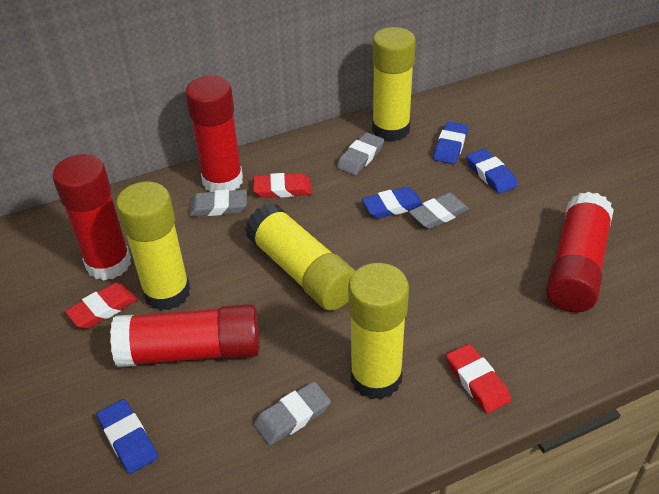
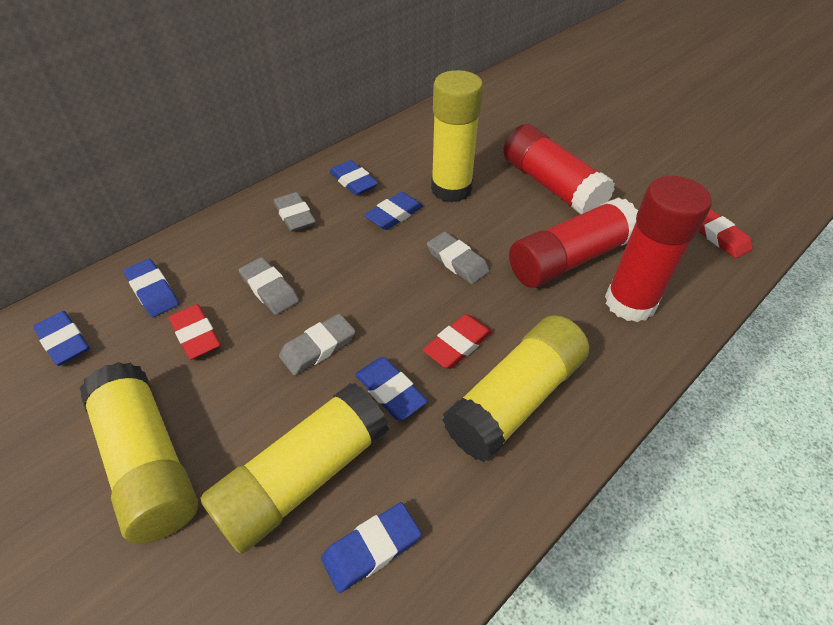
blue eraser: 4 -> 6
red glue stick: 4 -> 3

